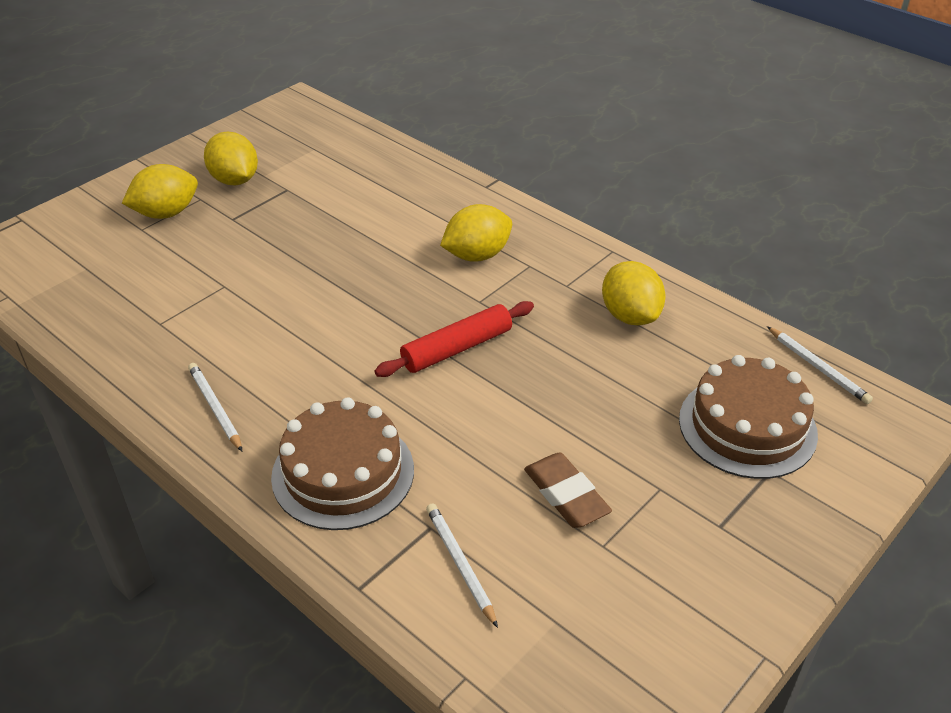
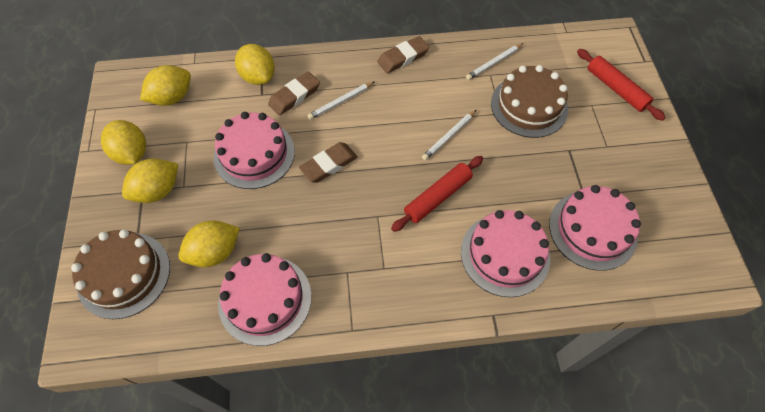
brown eraser: 1 -> 3
pink cake: 0 -> 4
red rolling pin: 1 -> 2
yellow lemon: 4 -> 5

